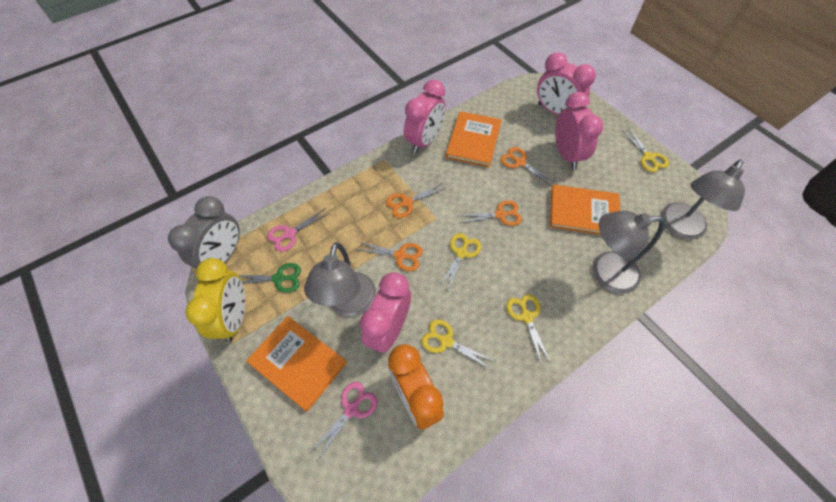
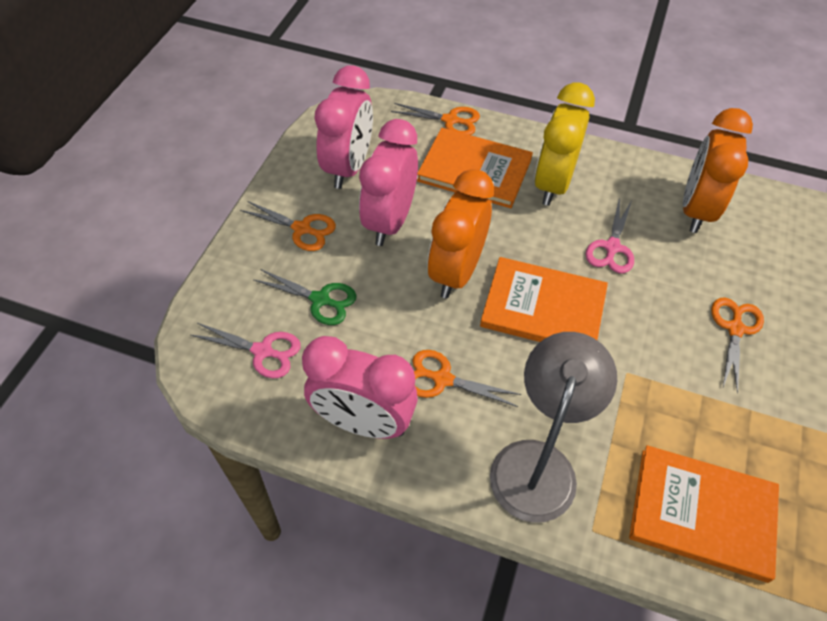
grey clock: 1 -> 0
grey lamp: 3 -> 1
orange clock: 1 -> 2
pink clock: 4 -> 3
yellow scissors: 4 -> 0

